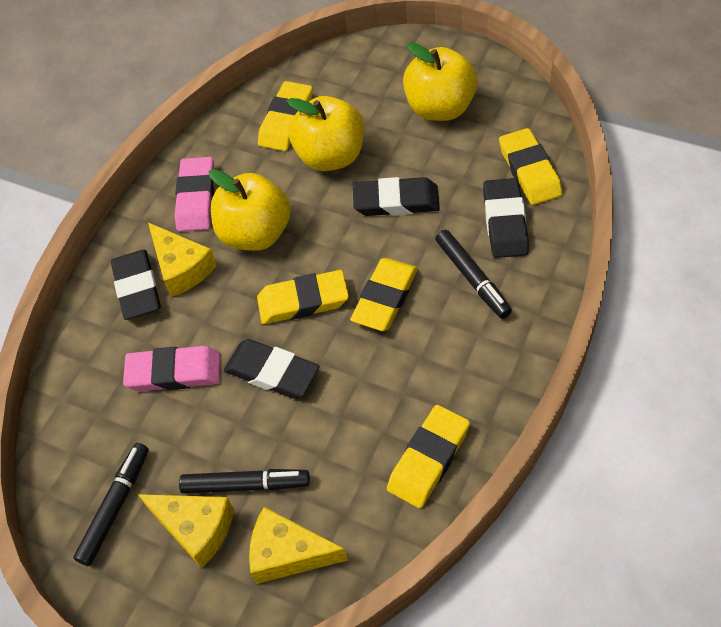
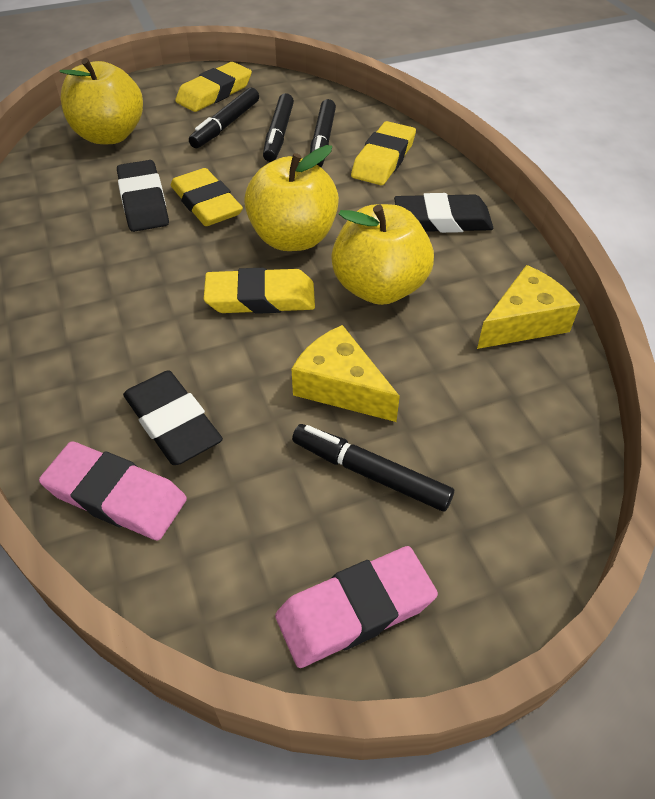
black eraser: 4 -> 3
black marker: 3 -> 4
yellow cheese: 3 -> 2
yellow eraser: 5 -> 4

